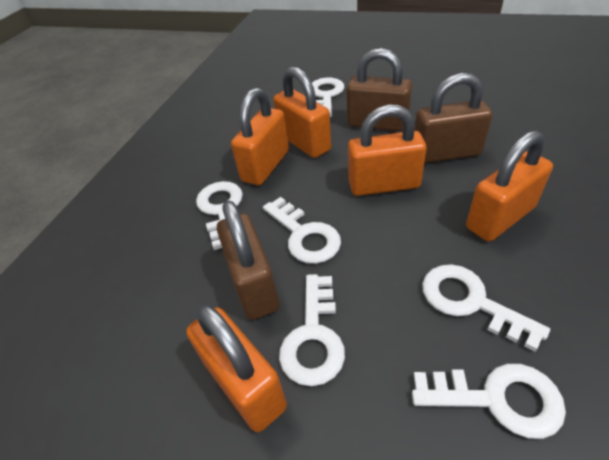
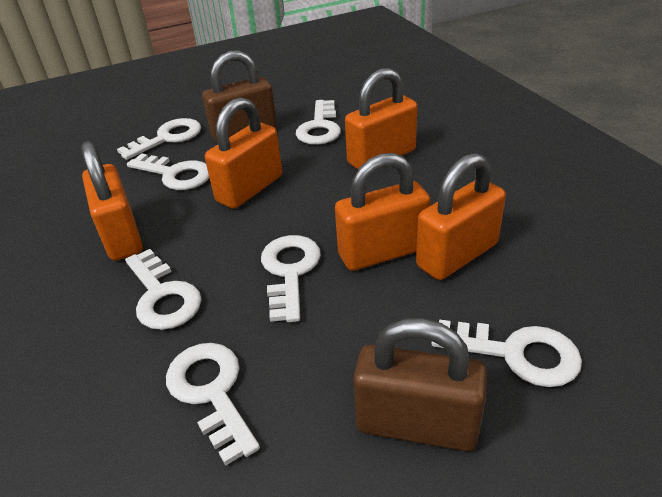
brown padlock: 3 -> 2
white key: 6 -> 7

